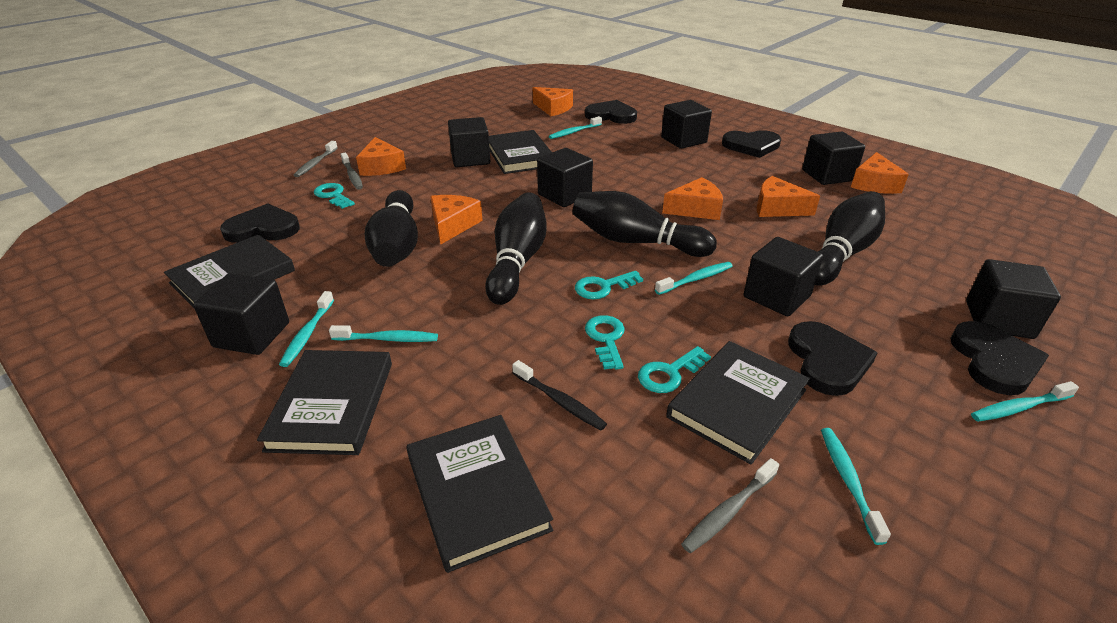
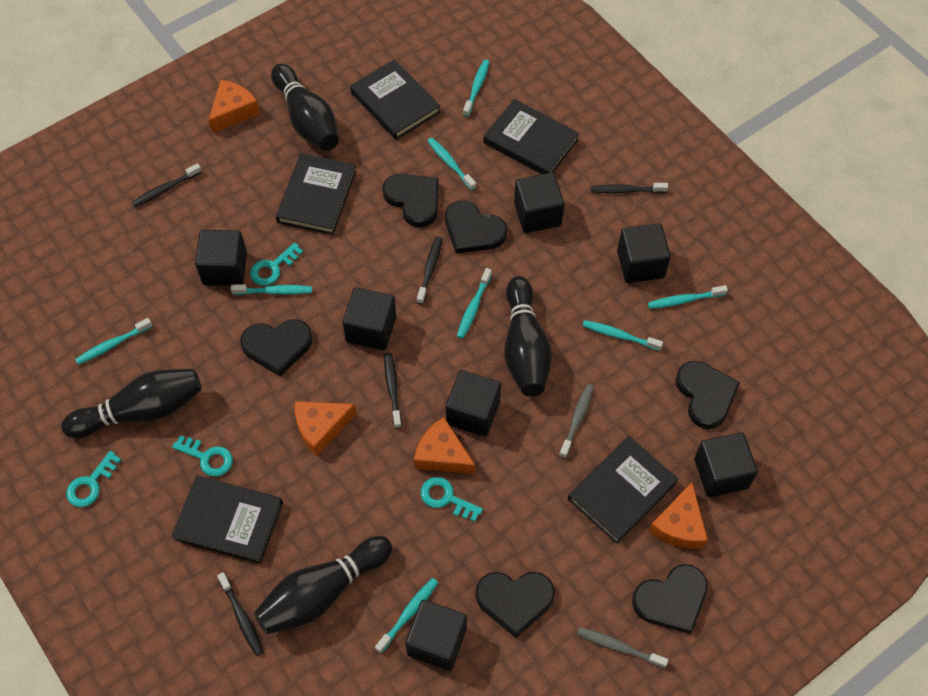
black heart: 5 -> 6
black toothbrush: 1 -> 5
grey toothbrush: 3 -> 2
orange cheese: 6 -> 4
turquoise toothbrush: 6 -> 8

